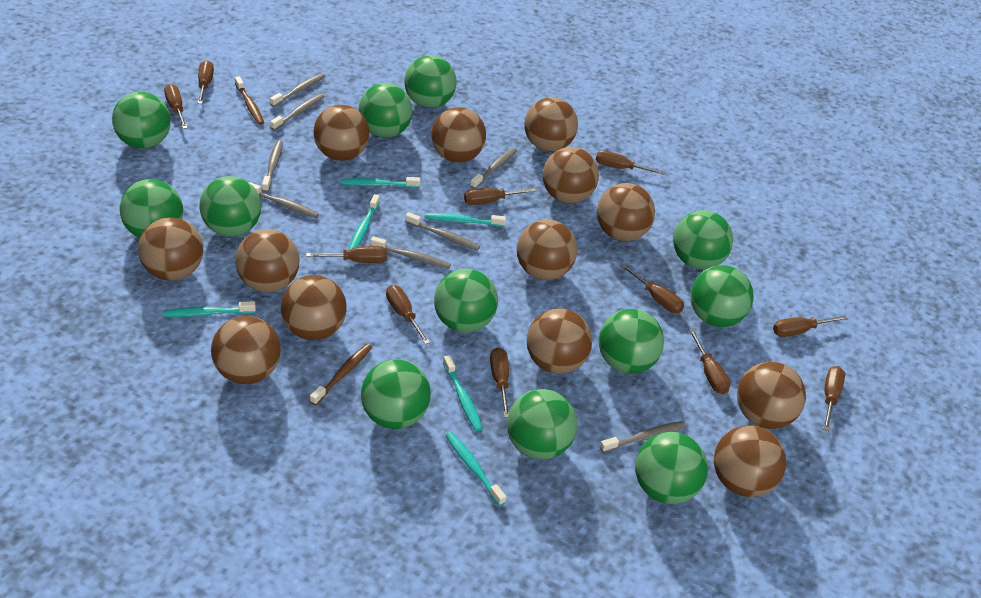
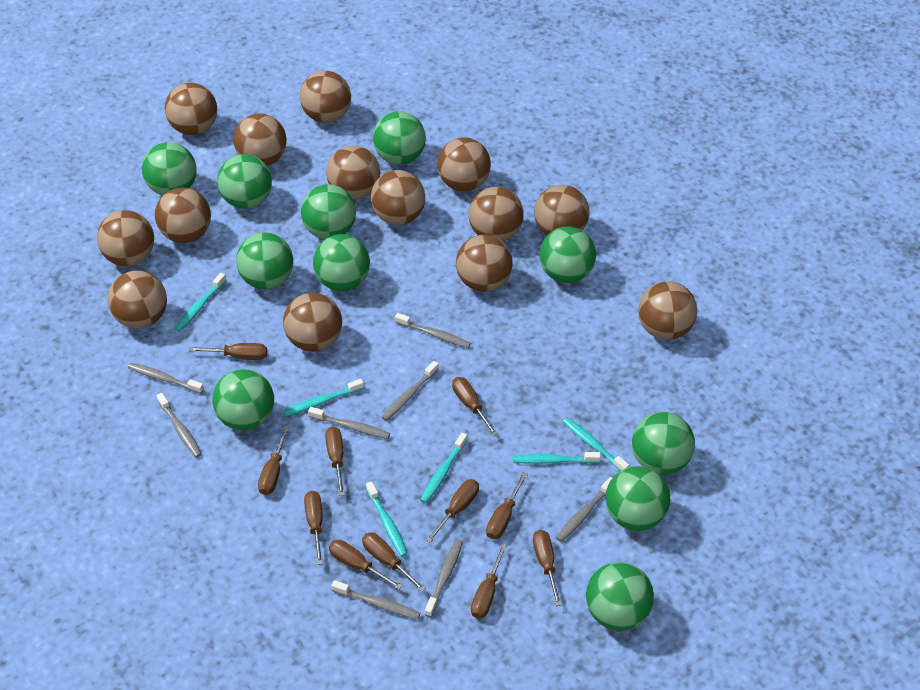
brown ball: 13 -> 14
brown toothbrush: 2 -> 0
green ball: 12 -> 11

